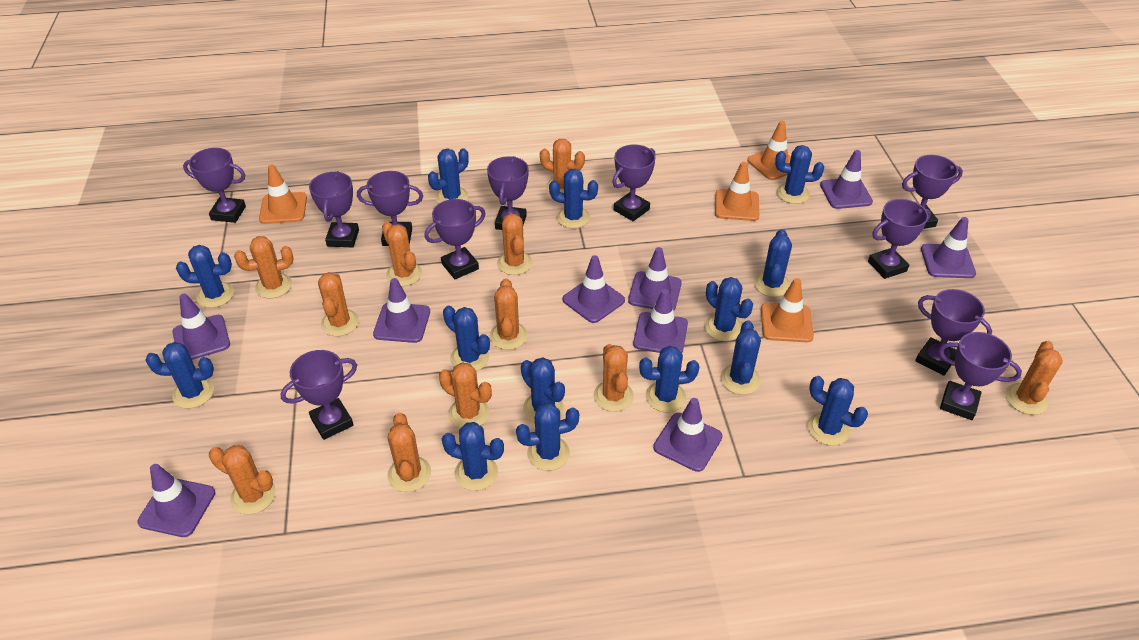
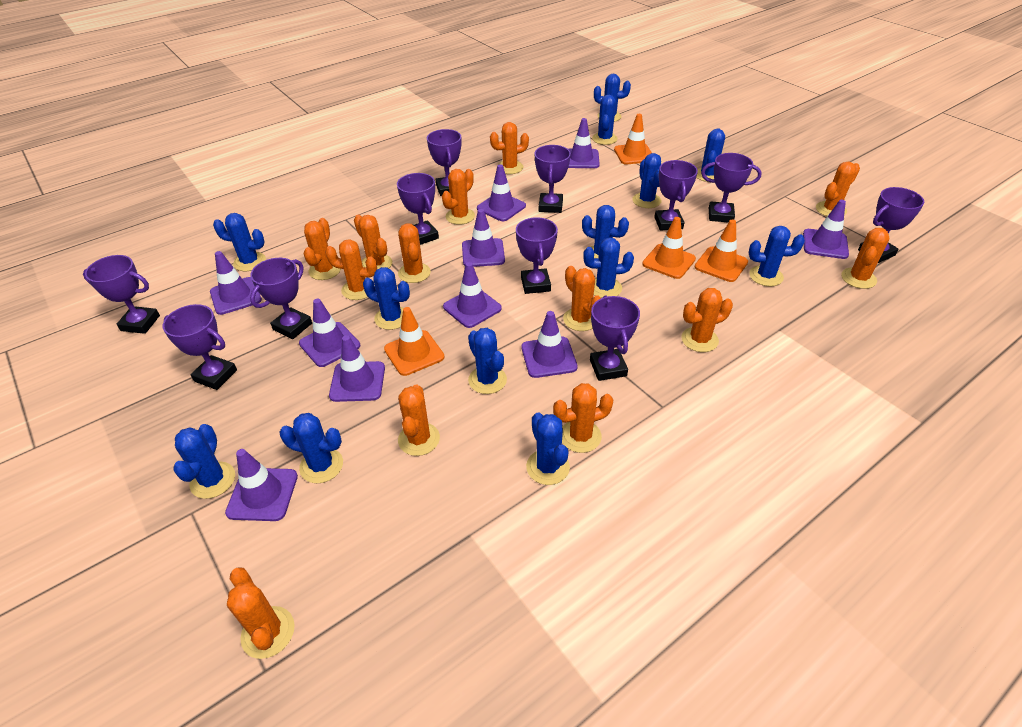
blue cactus: 14 -> 13
orange cactus: 11 -> 13
purple traffic cone: 9 -> 10

